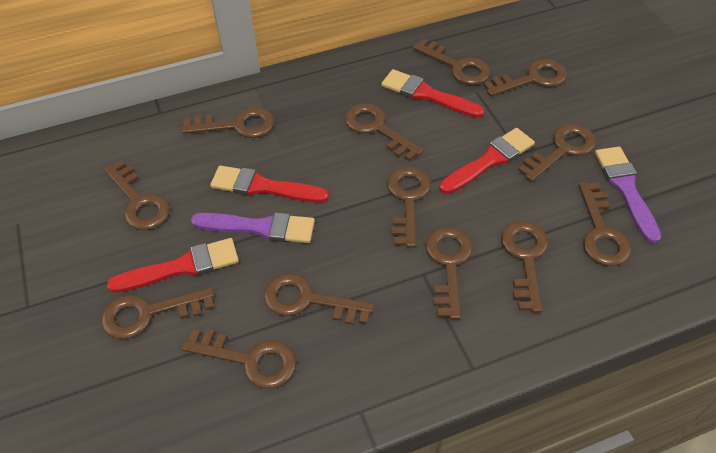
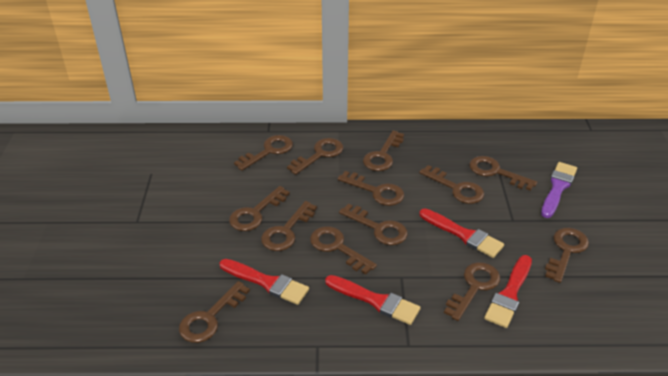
purple brush: 2 -> 1

